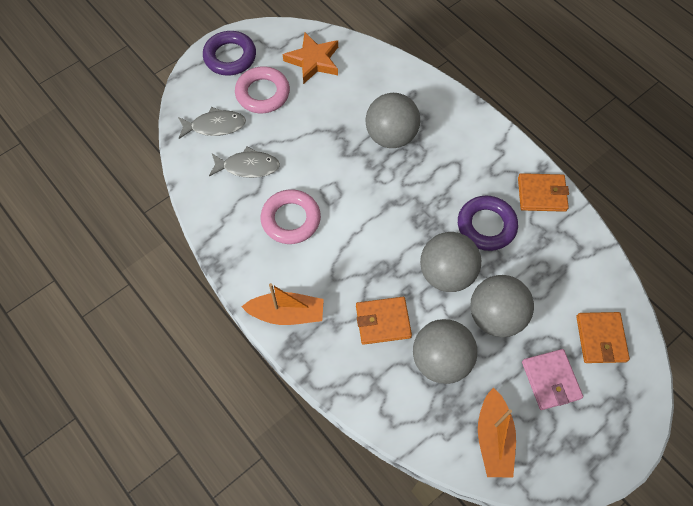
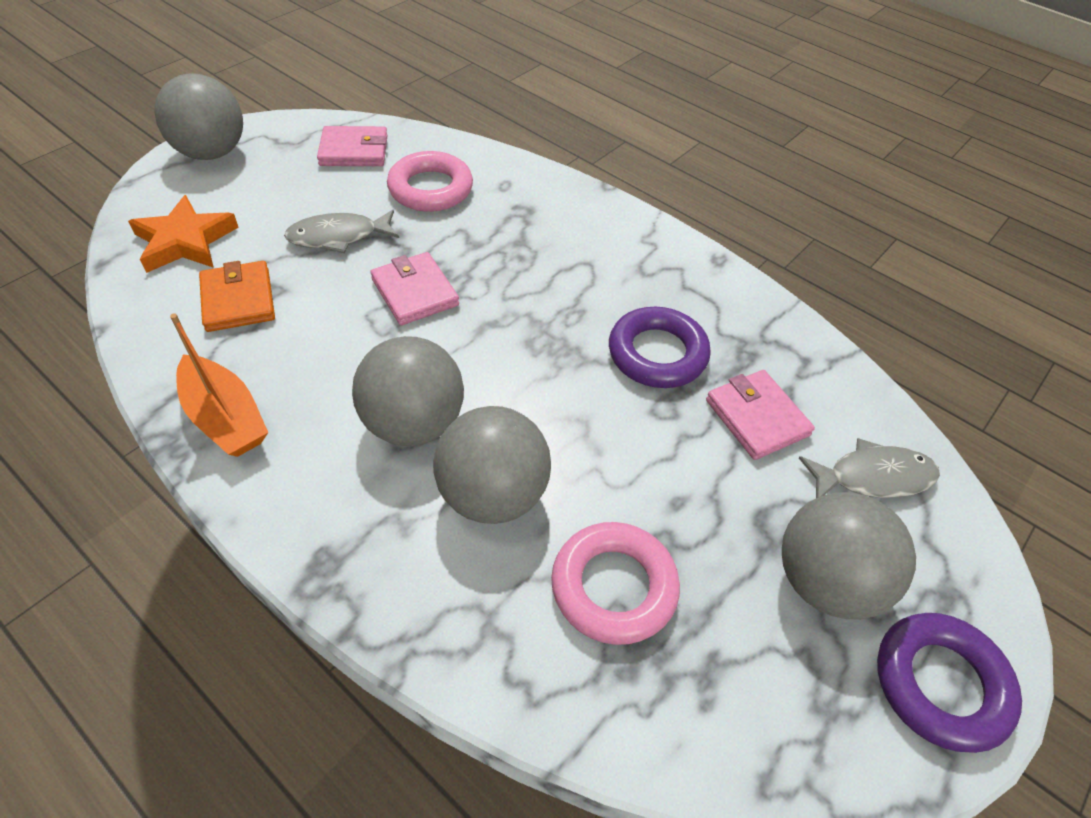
orange boat: 2 -> 1
orange wallet: 3 -> 1
pink wallet: 1 -> 3

